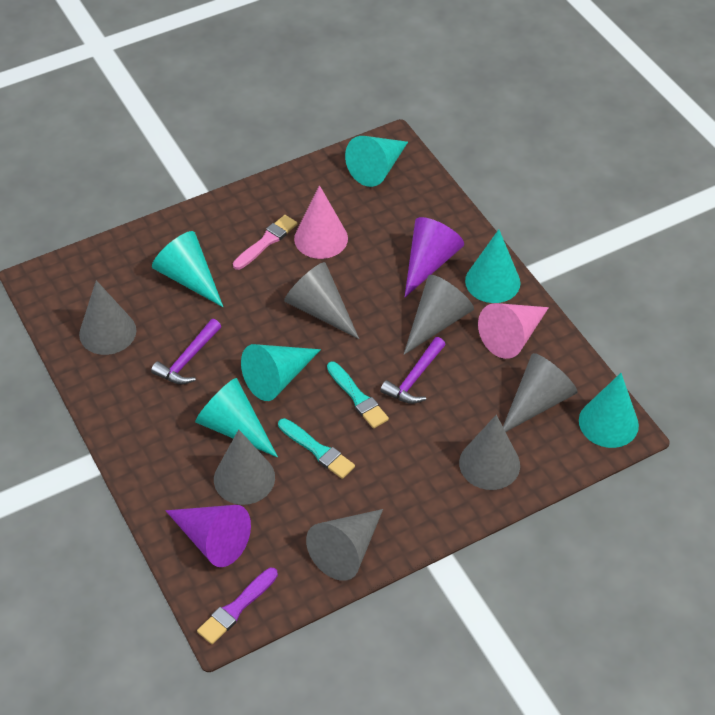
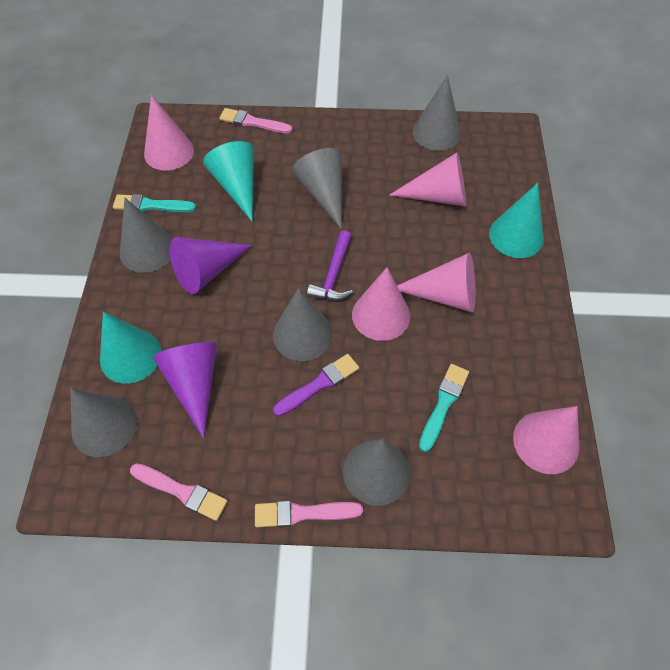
grey cone: 7 -> 6
pink brush: 1 -> 3
pink cone: 2 -> 5
purple hammer: 2 -> 1
turquoise cone: 6 -> 3

